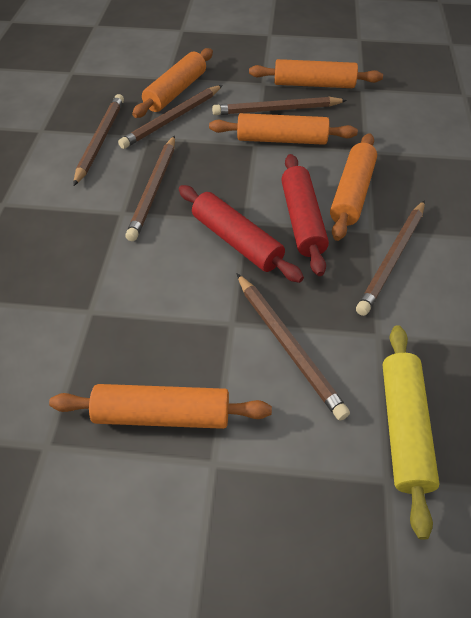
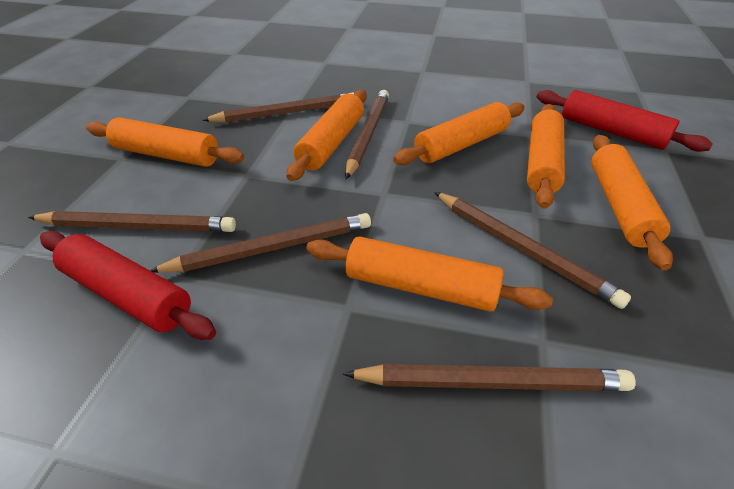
orange rolling pin: 5 -> 6
yellow rolling pin: 1 -> 0

